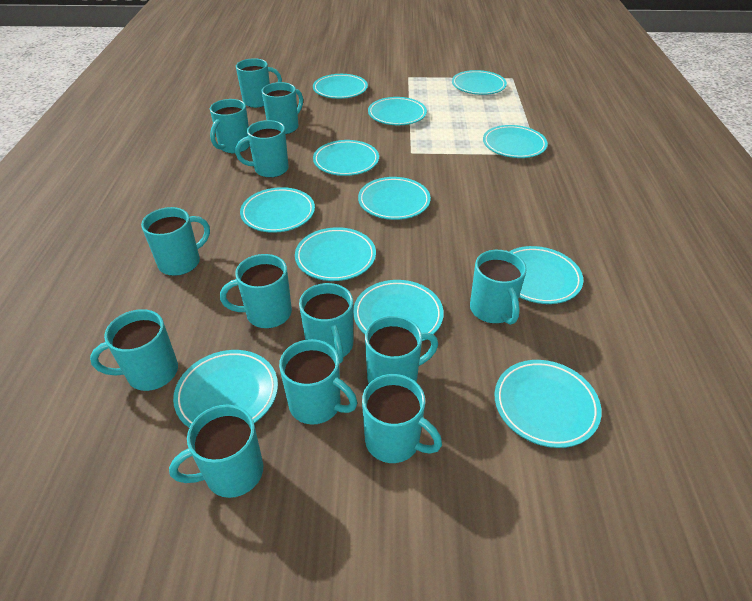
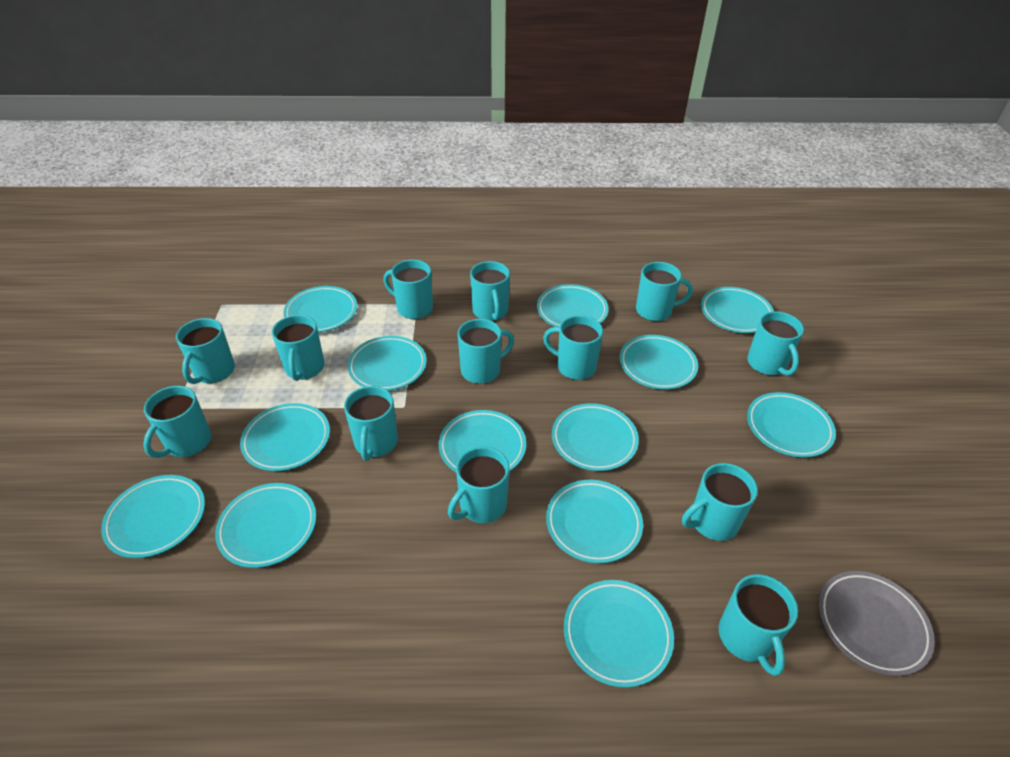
grey plate: 0 -> 1
turquoise plate: 12 -> 13

